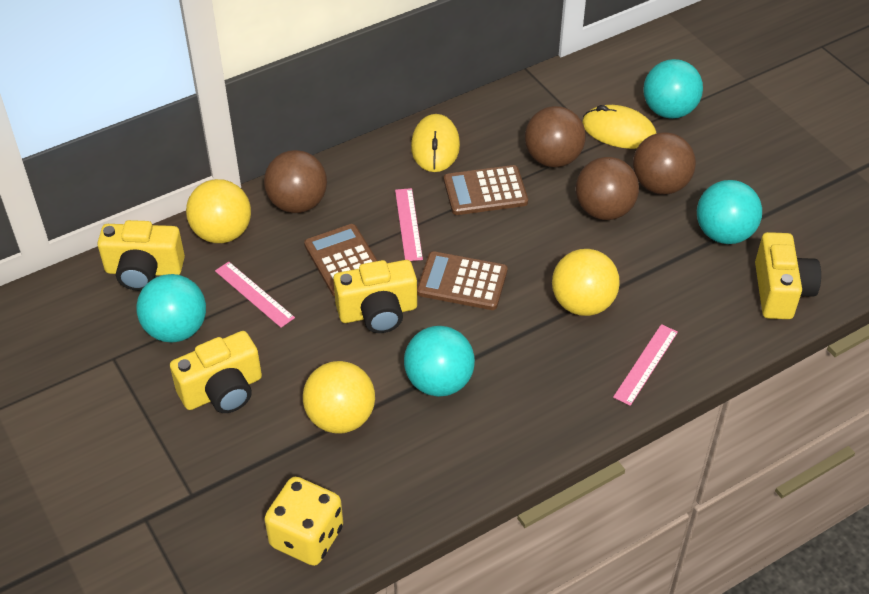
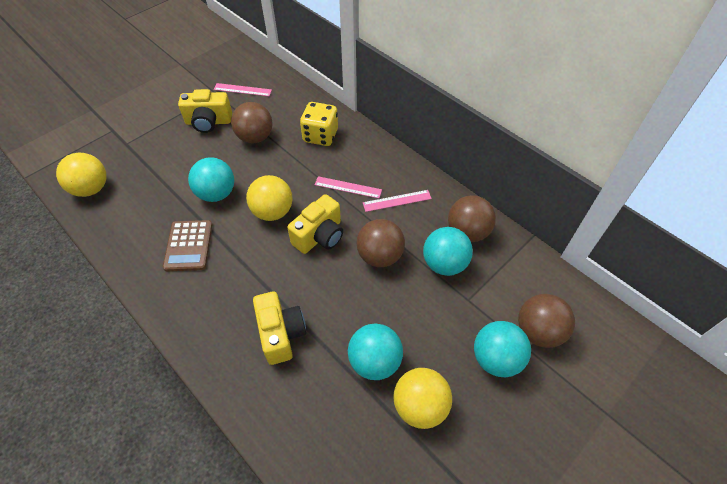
brown calculator: 3 -> 1
yellow camera: 4 -> 3
yellow mouse: 2 -> 0

